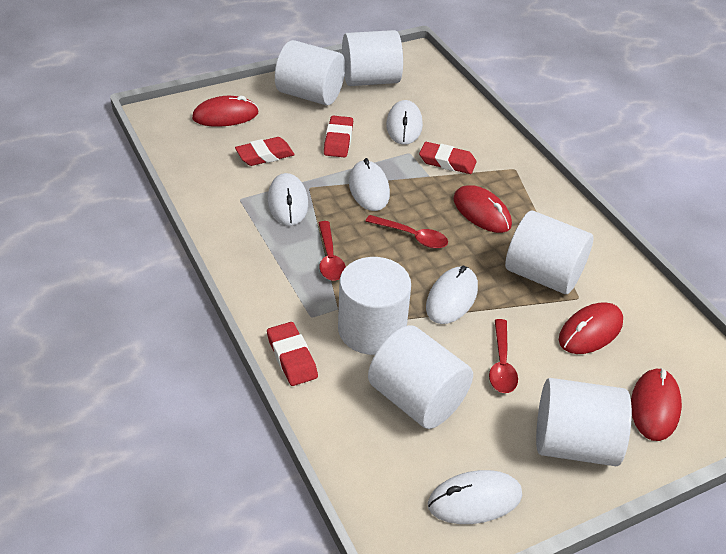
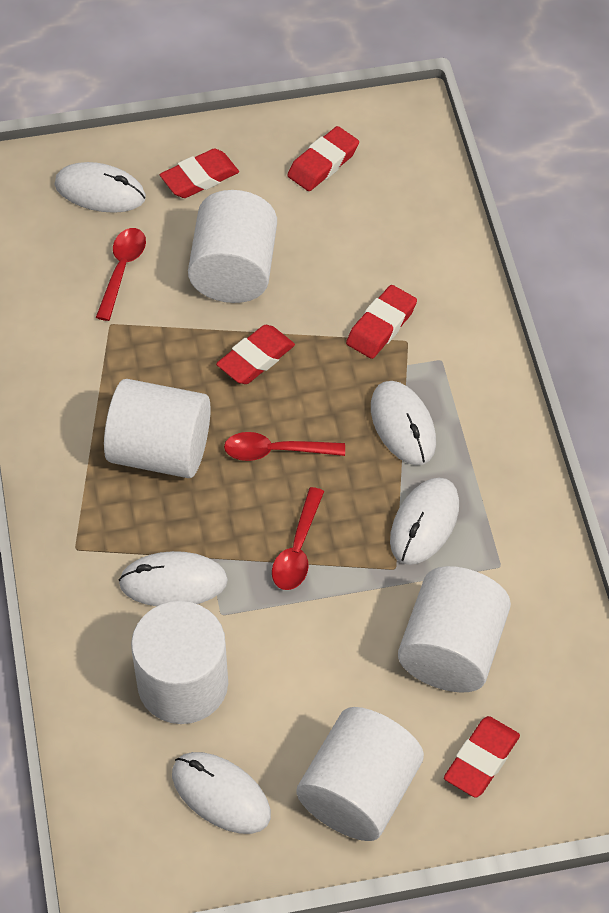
red eraser: 4 -> 5
red mouse: 4 -> 0
white cylinder: 6 -> 5

